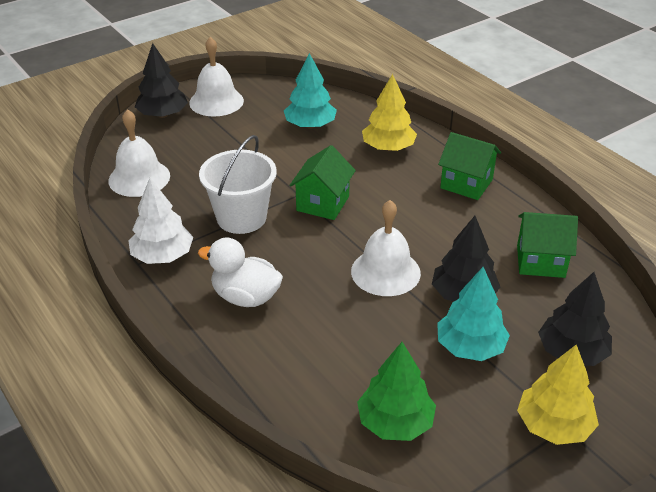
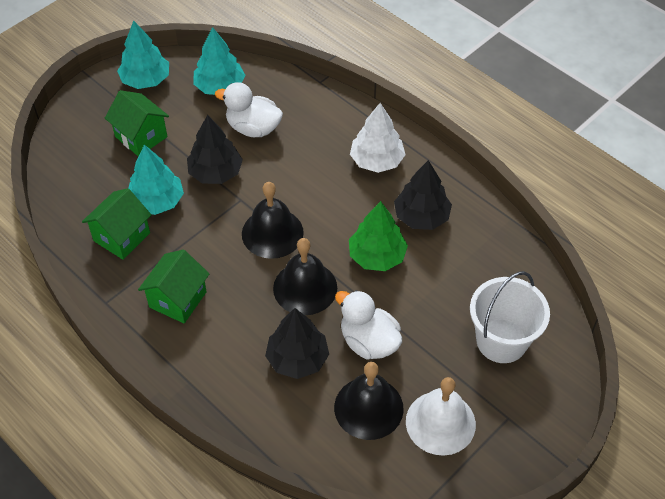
black bell: 0 -> 3
turquoise tree: 2 -> 3
white bell: 3 -> 1
white duck: 1 -> 2
yellow tree: 2 -> 0

